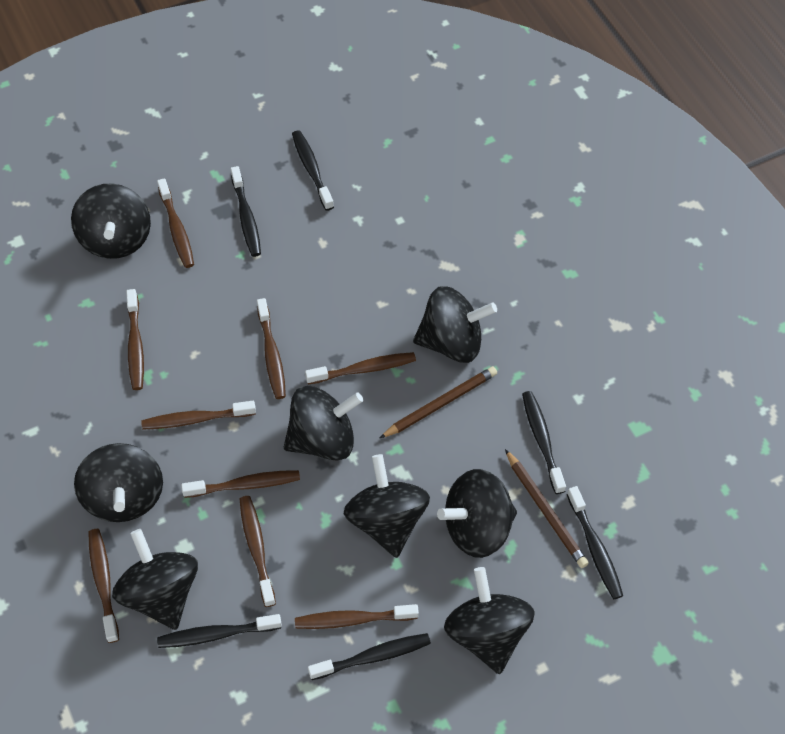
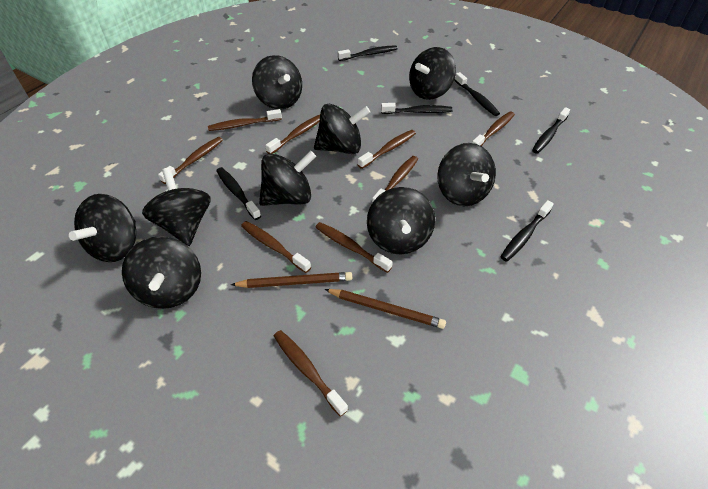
black spinning top: 8 -> 9

